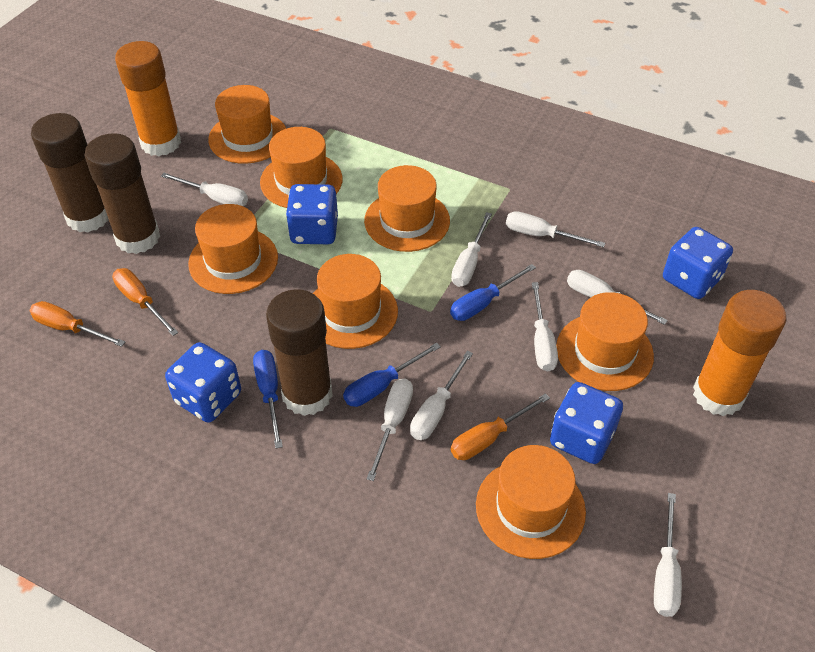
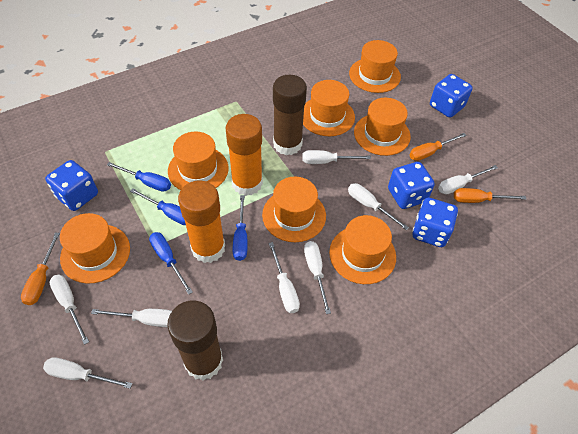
blue screwdriver: 3 -> 4
brown glue stick: 3 -> 2

